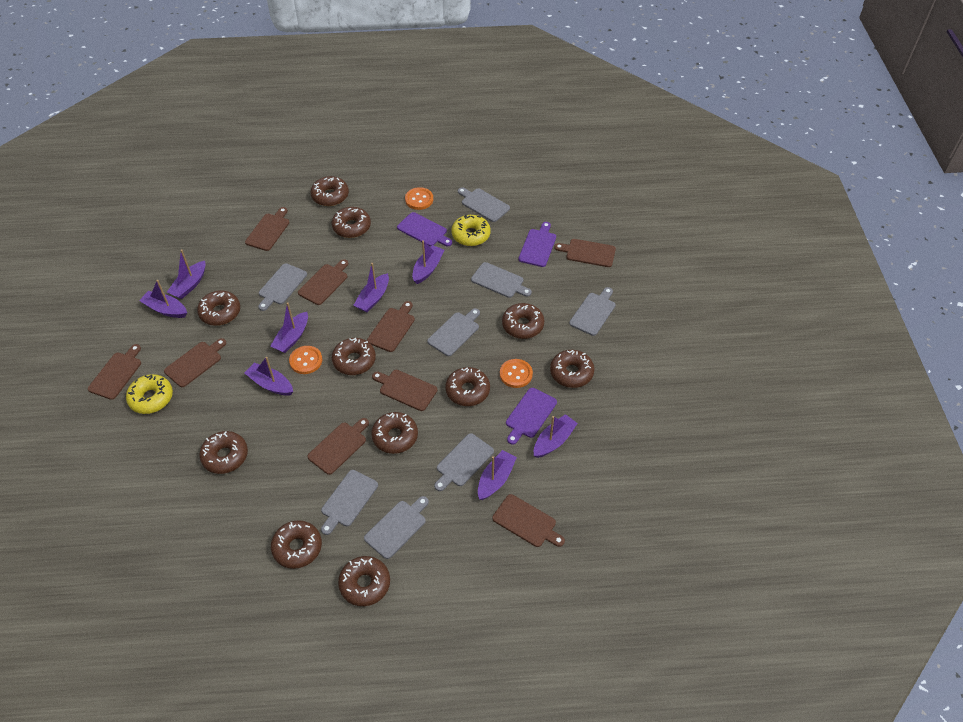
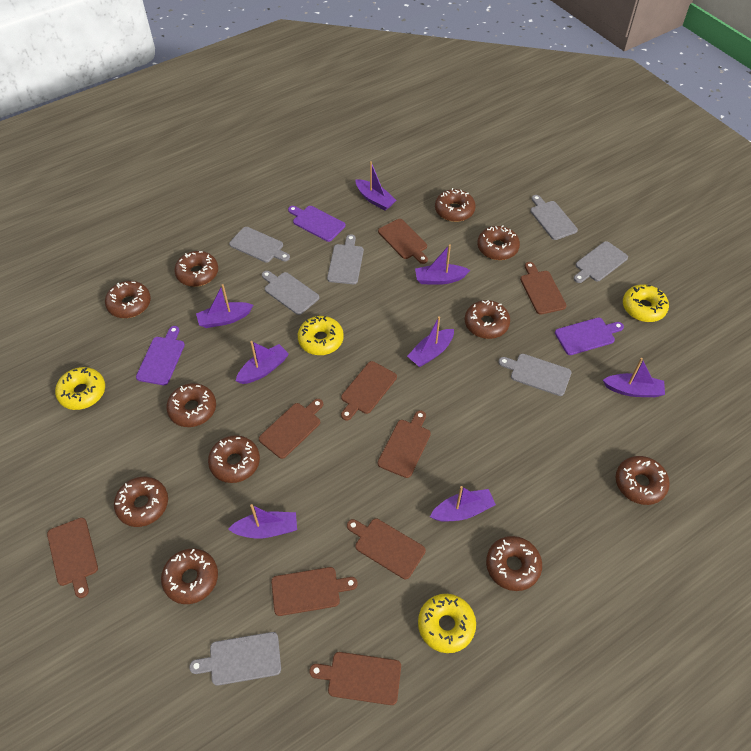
grey cutting board: 8 -> 7
orange button: 3 -> 0
yellow donut: 2 -> 4

